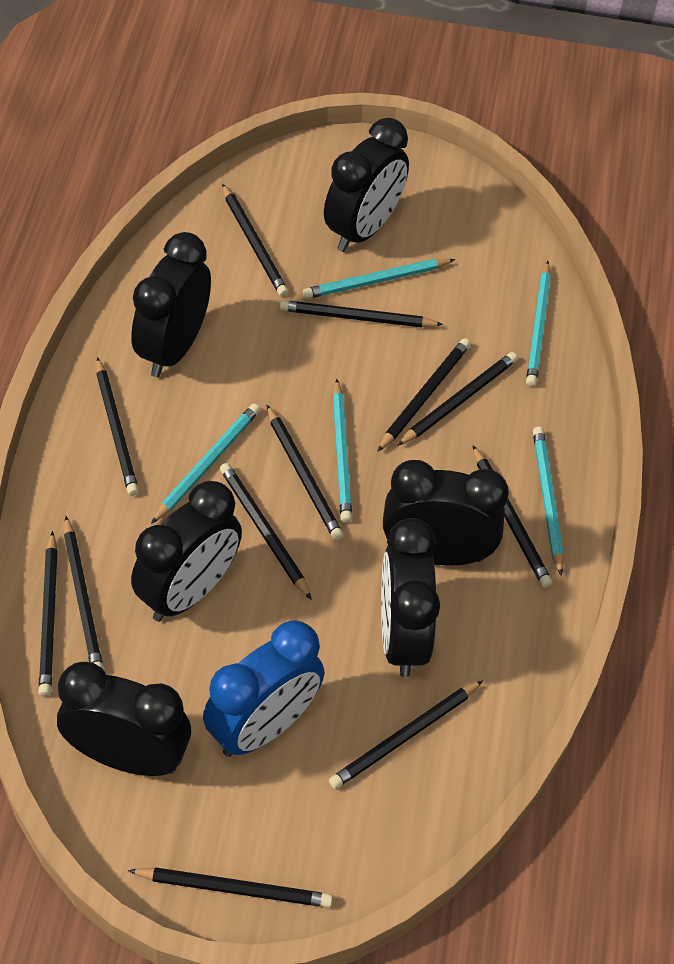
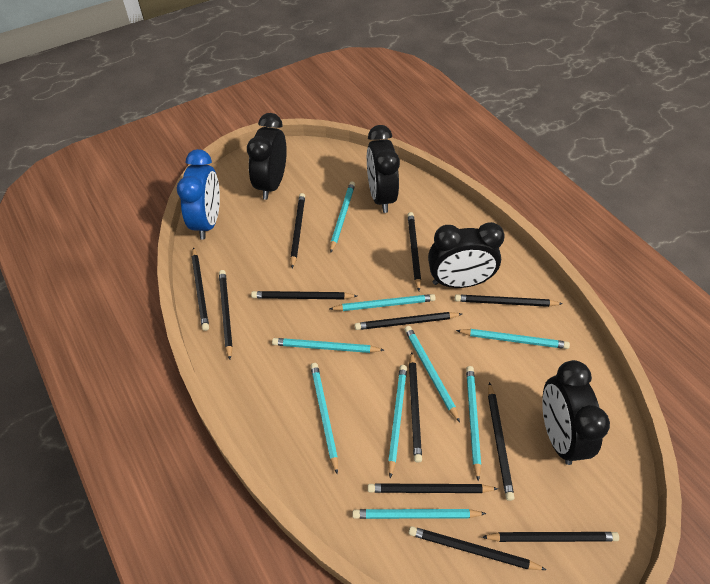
black clock: 6 -> 4
turquoise pencil: 5 -> 9

